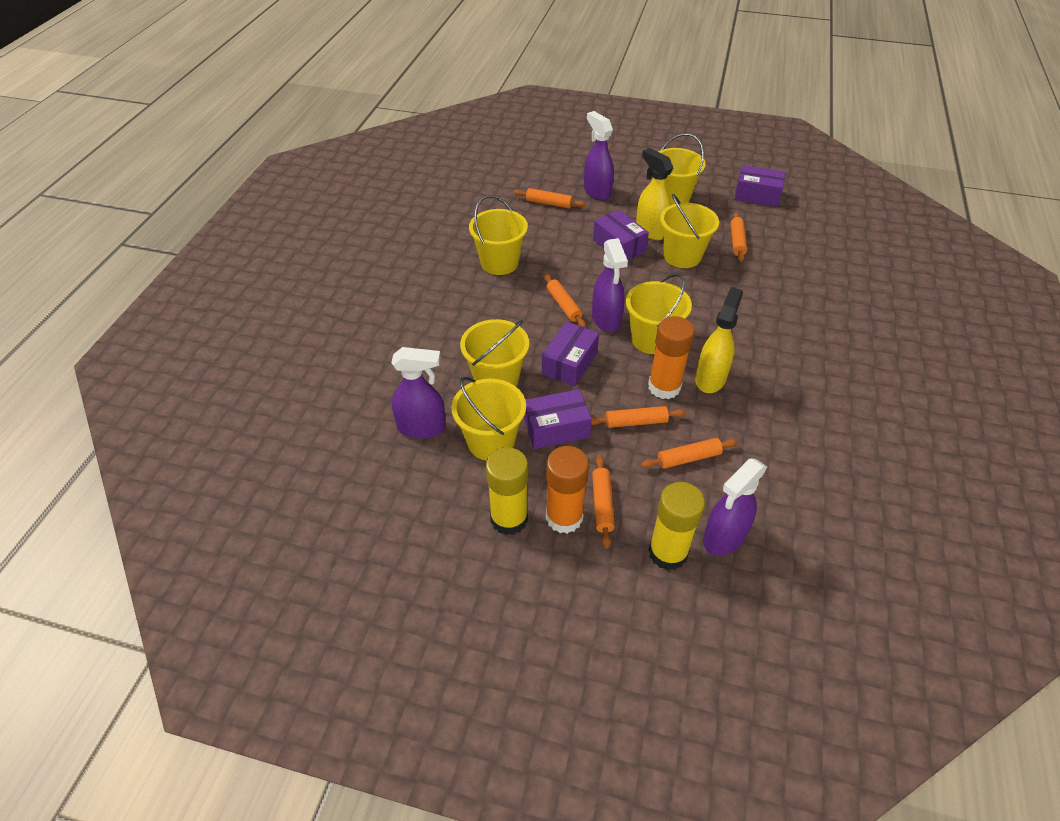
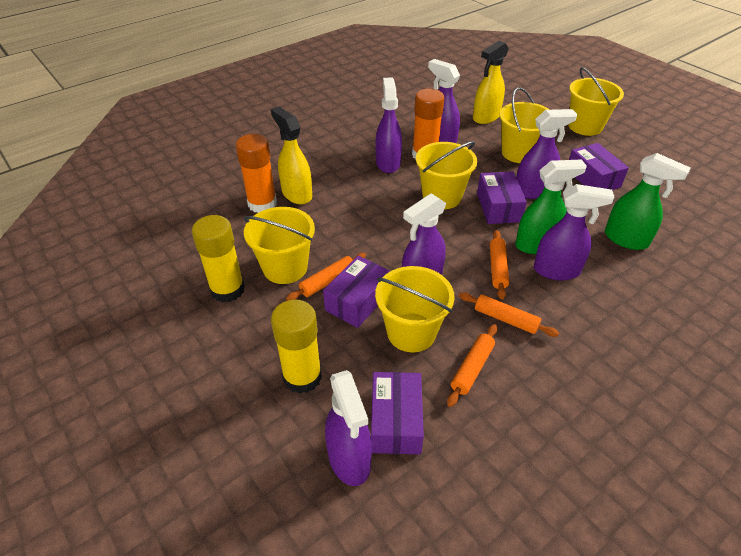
green spray bottle: 0 -> 2
orange rolling pin: 6 -> 4
purple spray bottle: 4 -> 6
yellow bucket: 6 -> 5

